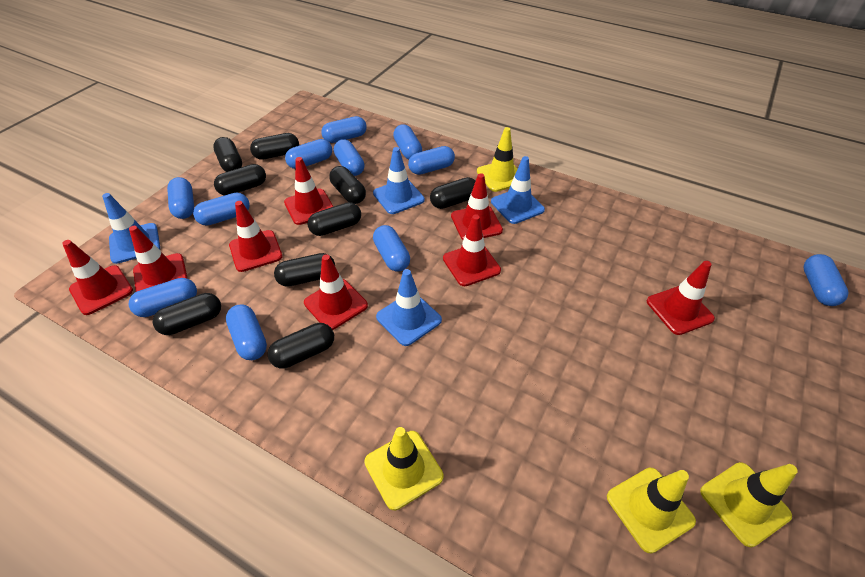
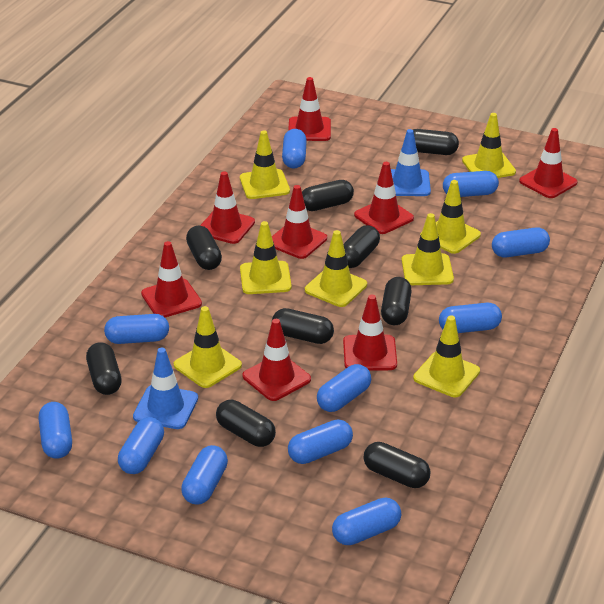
blue traffic cone: 4 -> 2
yellow traffic cone: 4 -> 8

